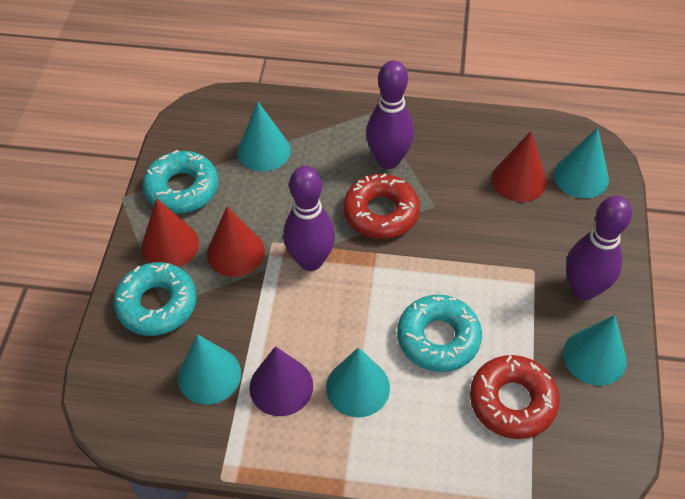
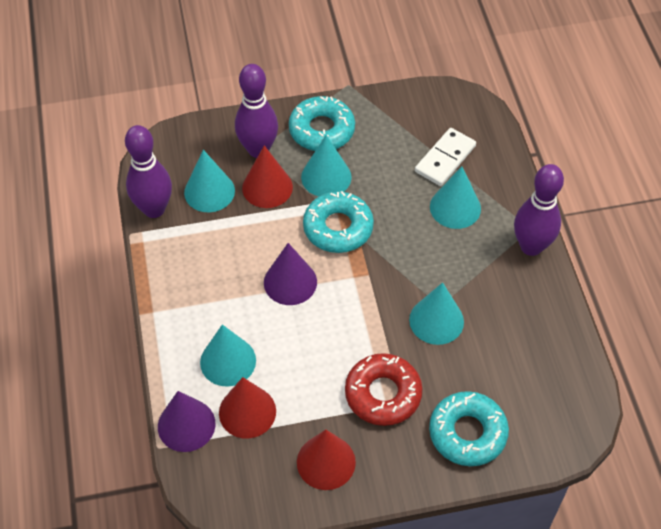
purple cone: 1 -> 2
red donut: 2 -> 1
white domino: 0 -> 1

